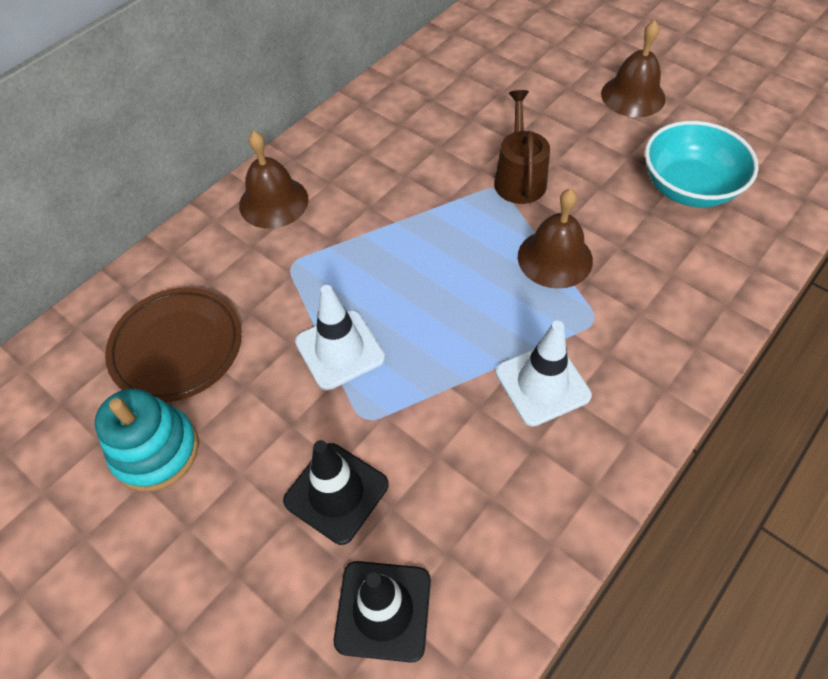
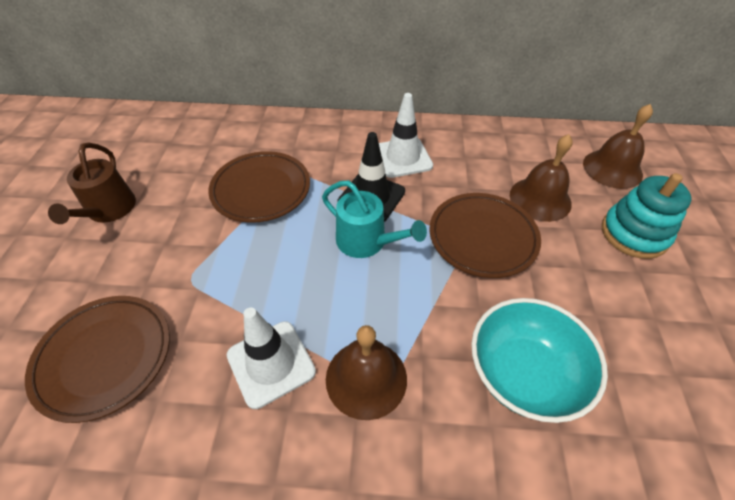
black traffic cone: 2 -> 1
brown plate: 1 -> 3
turquoise watering can: 0 -> 1

